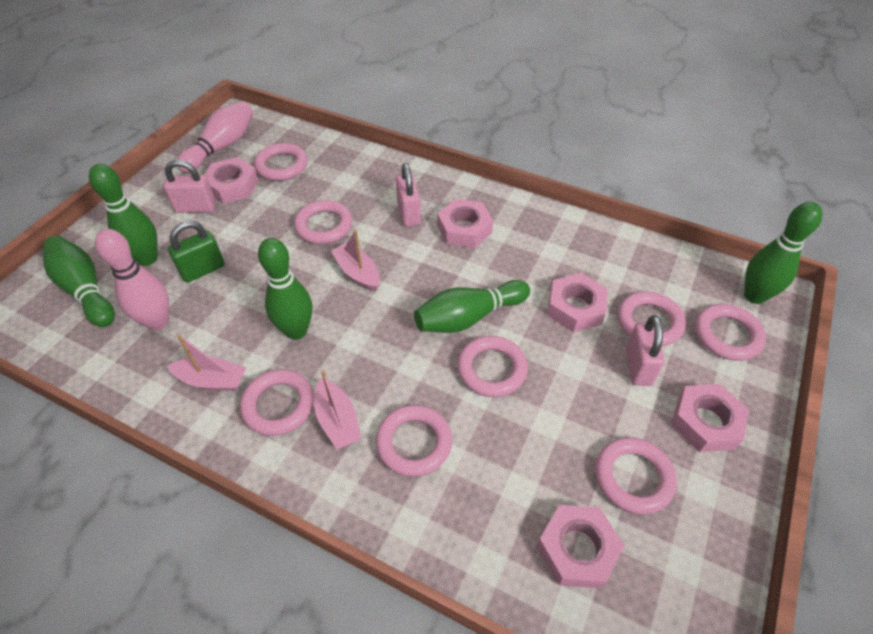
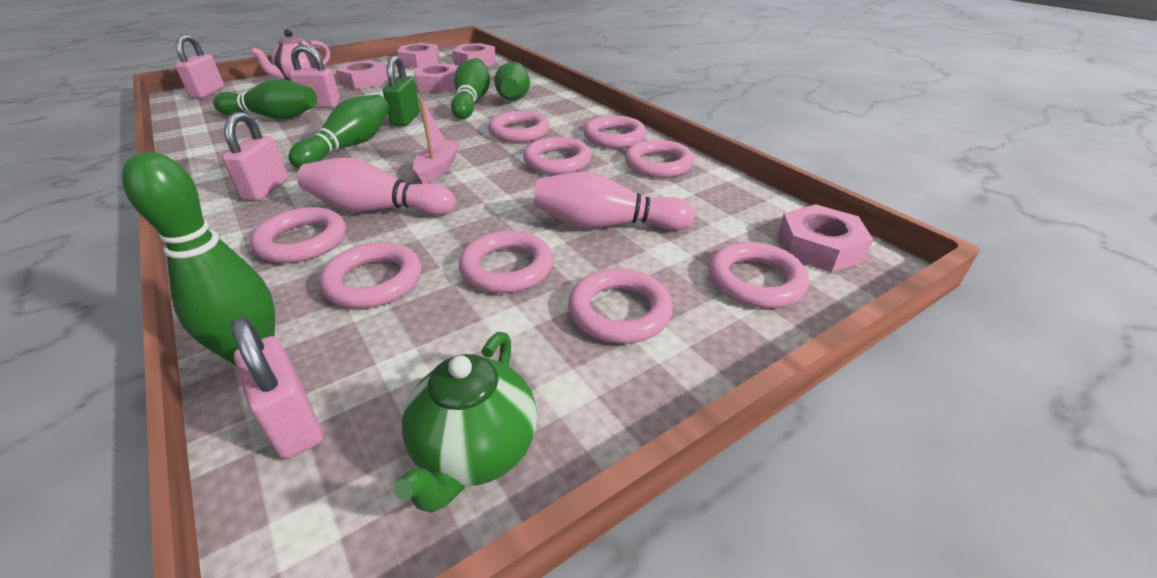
green teapot: 0 -> 1
pink boat: 3 -> 1
pink padlock: 3 -> 4
pink ring: 8 -> 9
pink teapot: 0 -> 1

